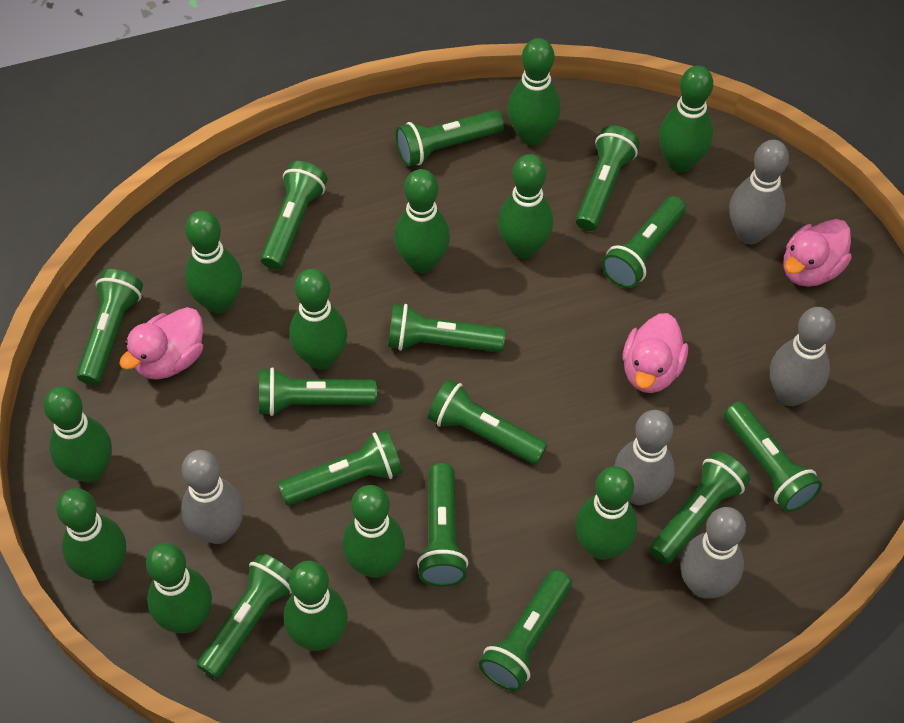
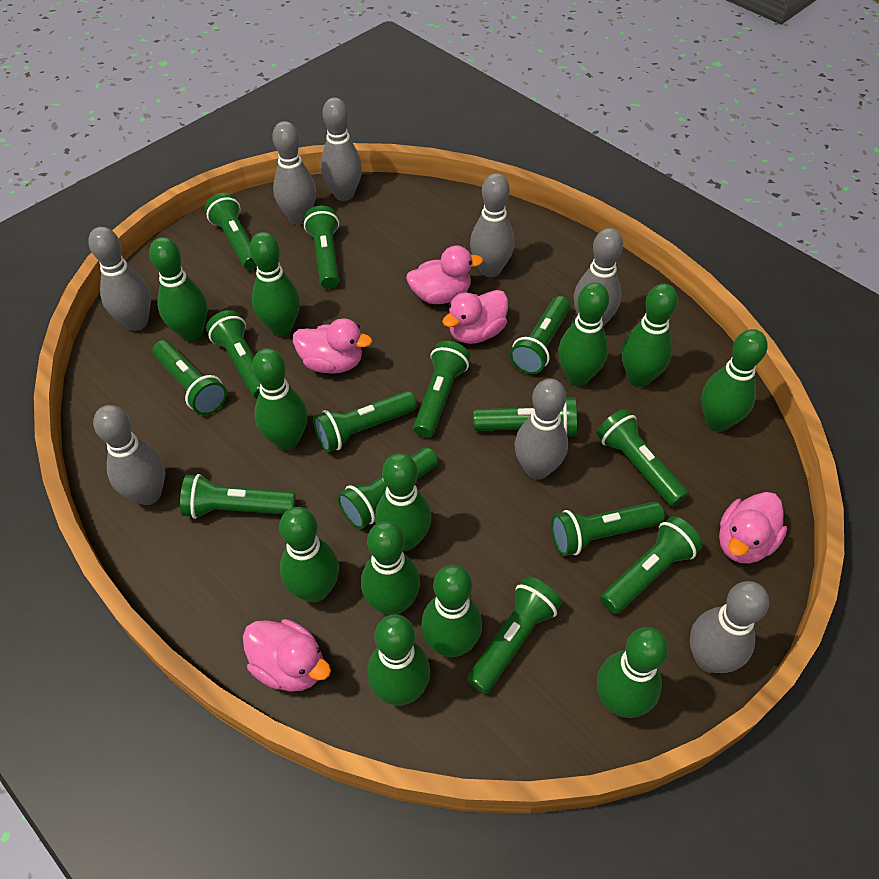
grey bowling pin: 5 -> 8
pink duck: 3 -> 5

